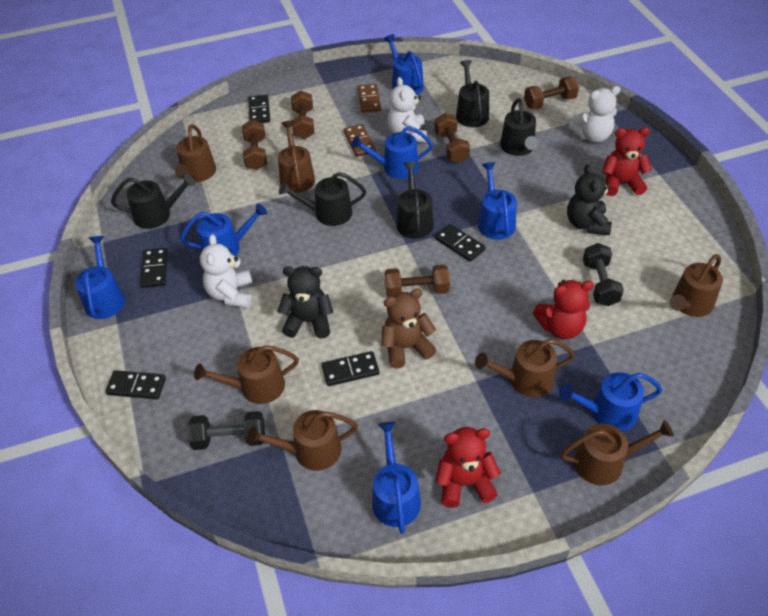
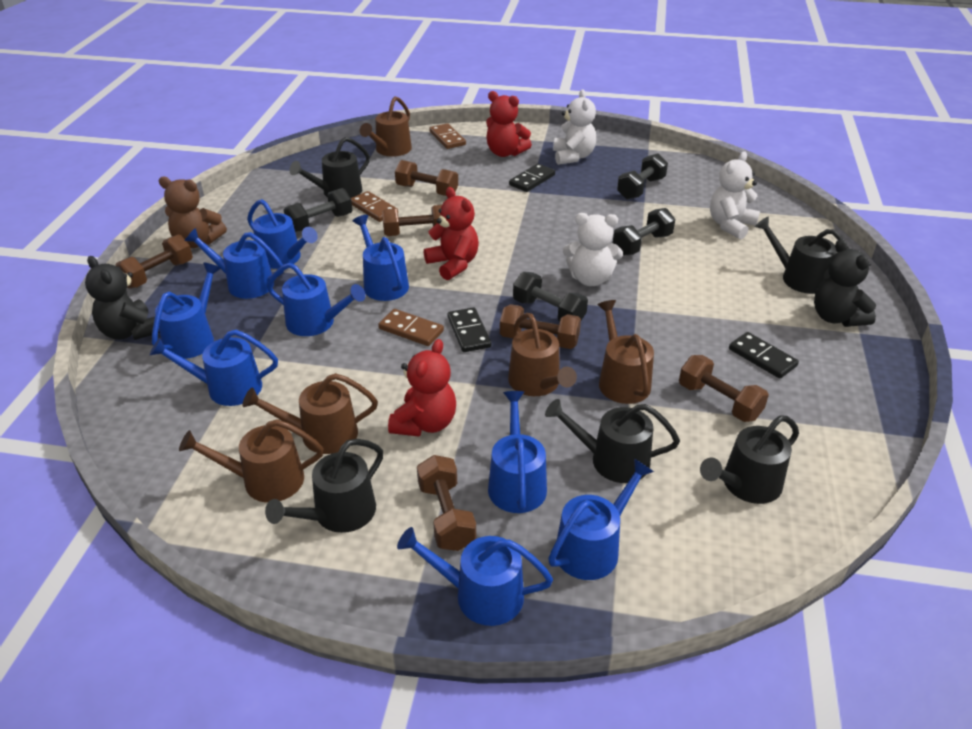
black domino: 5 -> 3
black dumbbell: 2 -> 4
blue watering can: 7 -> 9
brown domino: 2 -> 3
brown dumbbell: 5 -> 6
brown watering can: 7 -> 5

